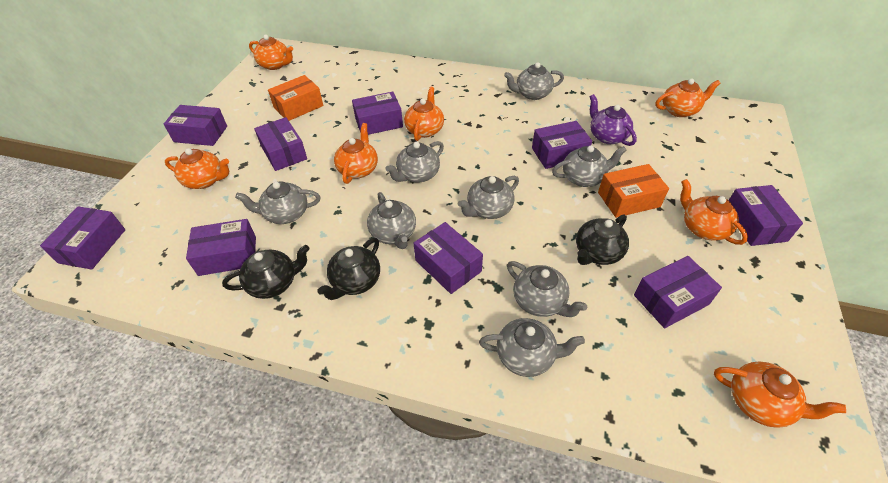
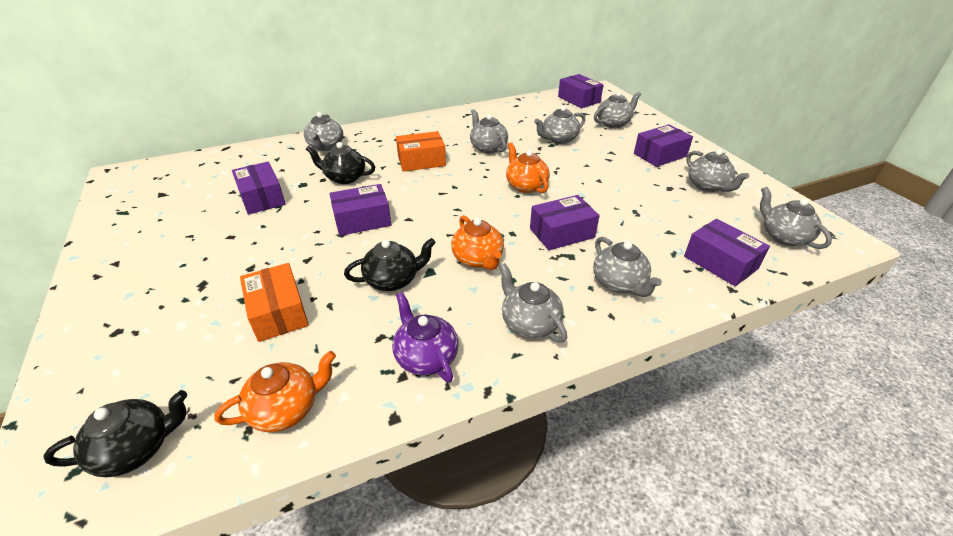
orange teapot: 7 -> 3
purple box: 9 -> 6

